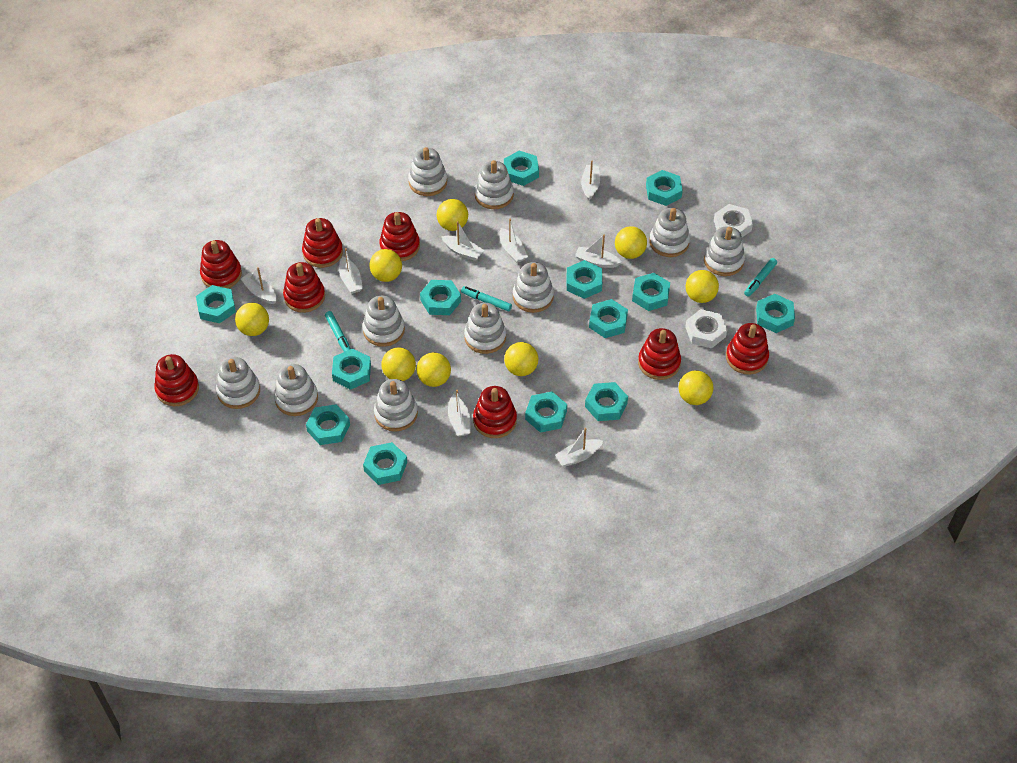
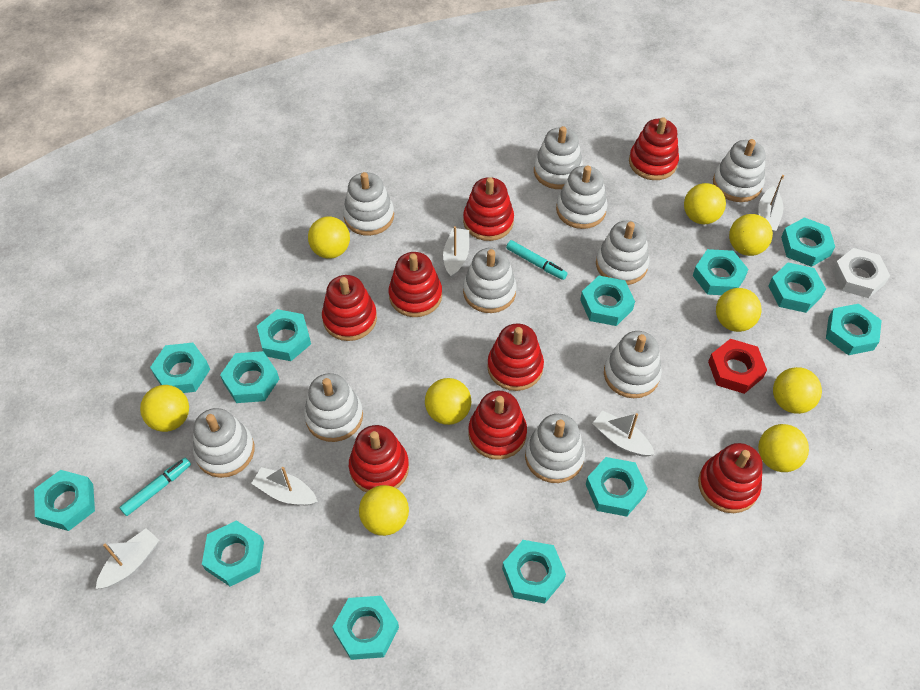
red nut: 0 -> 1
turquoise marker: 3 -> 2
white boat: 8 -> 5
white nut: 2 -> 1

